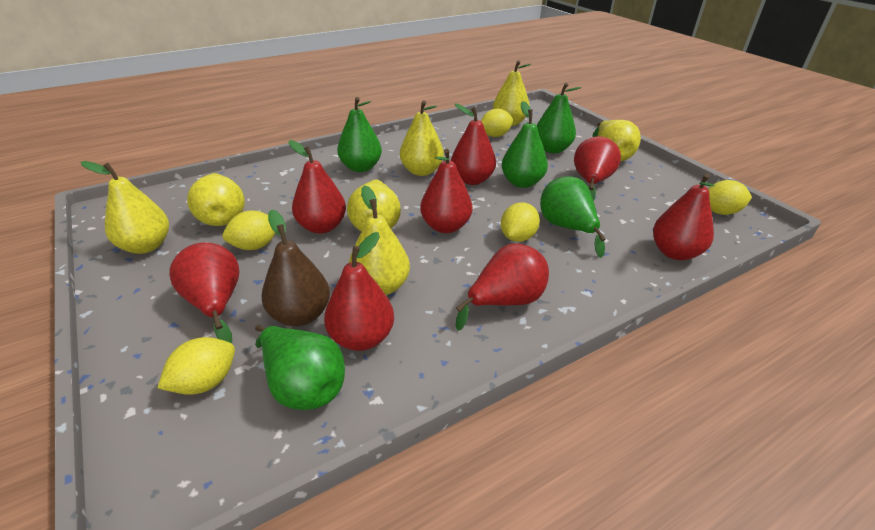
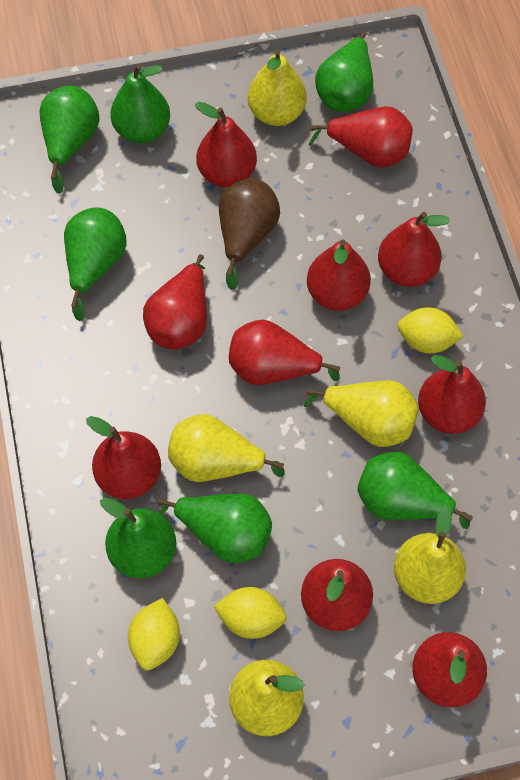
green pear: 5 -> 7
red pear: 8 -> 10
yellow lemon: 5 -> 3
yellow pear: 7 -> 5

